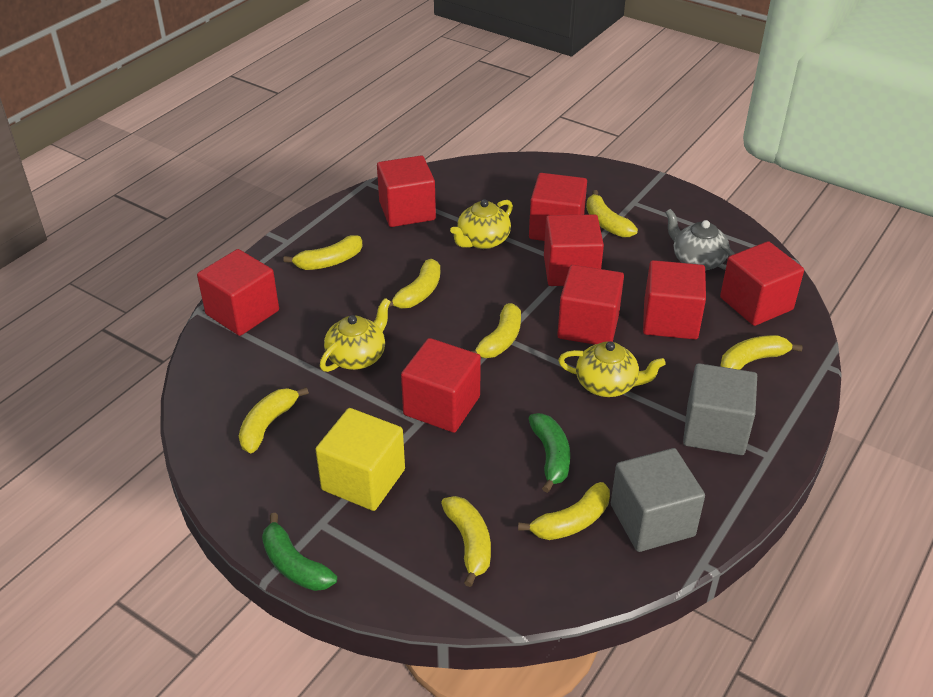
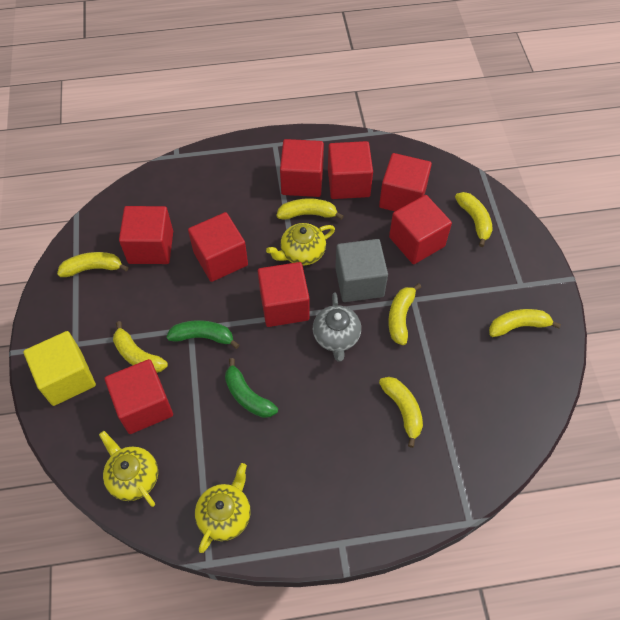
grey cube: 2 -> 1
yellow banana: 8 -> 7

